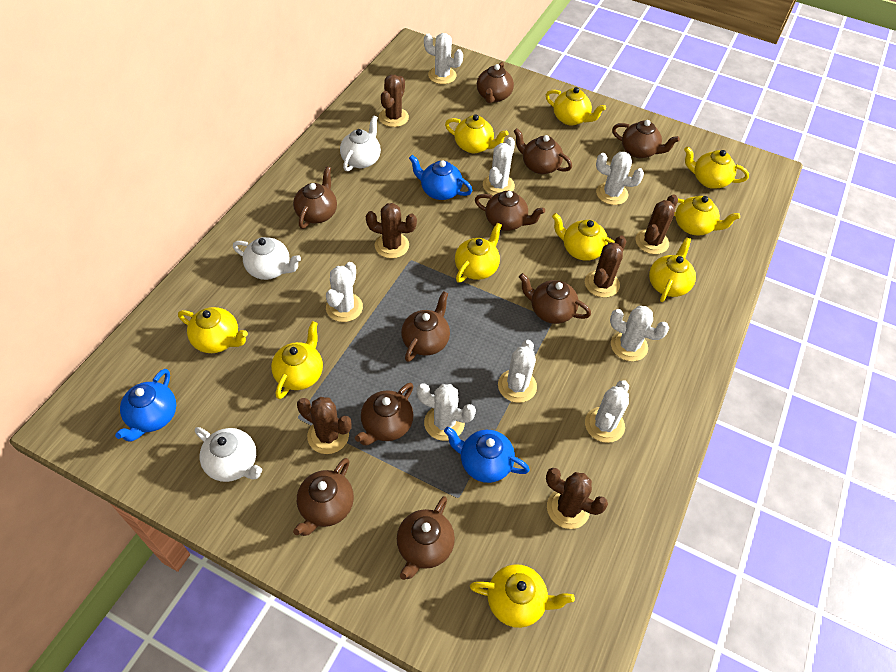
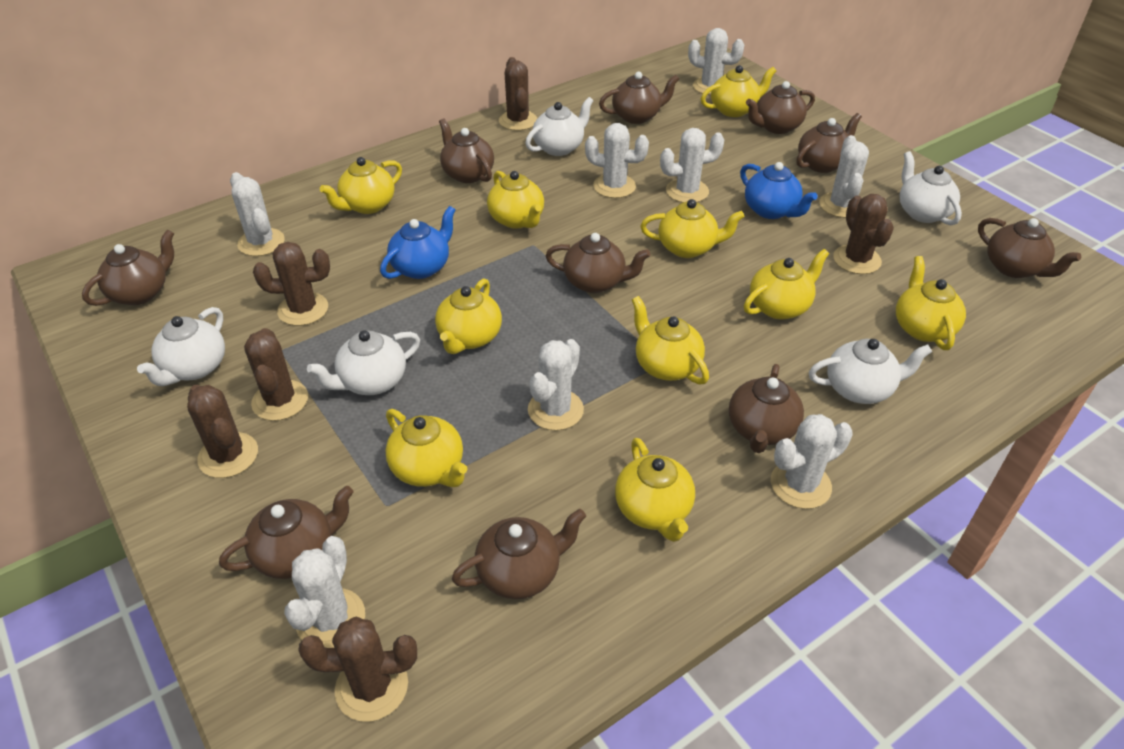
blue teapot: 3 -> 2
white teapot: 3 -> 5

